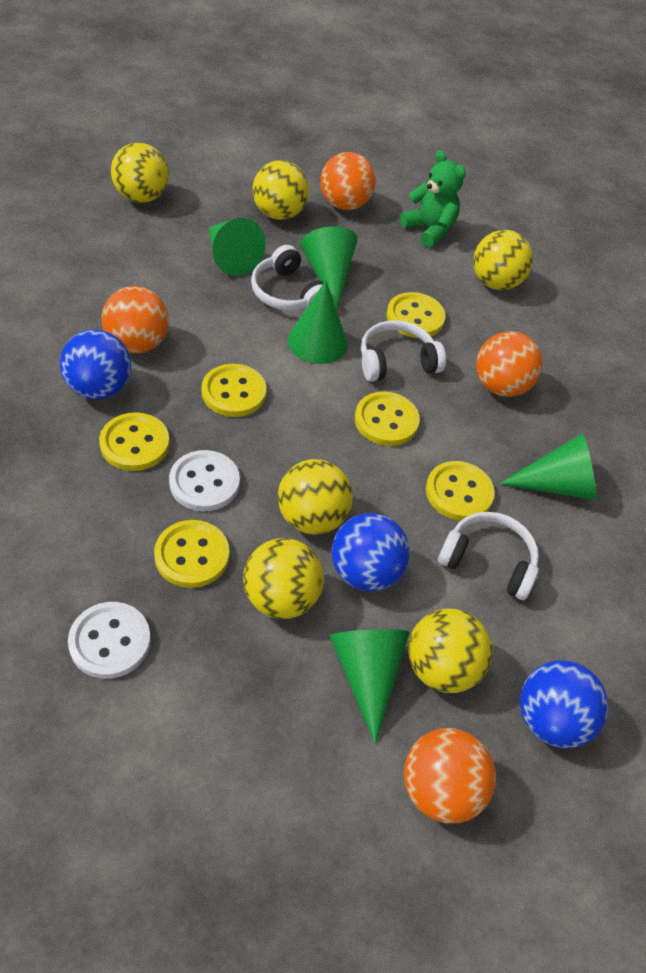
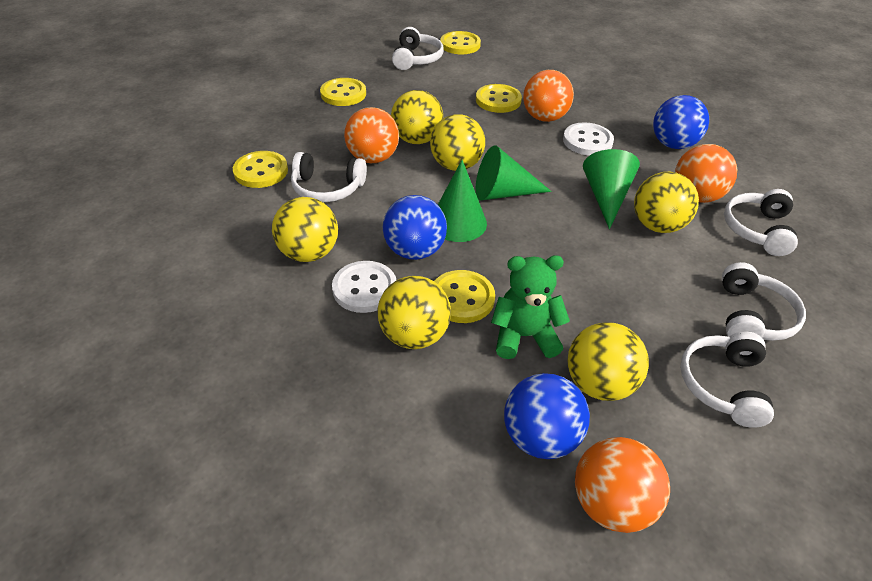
green cone: 5 -> 3
white headphones: 3 -> 5
yellow button: 6 -> 5

